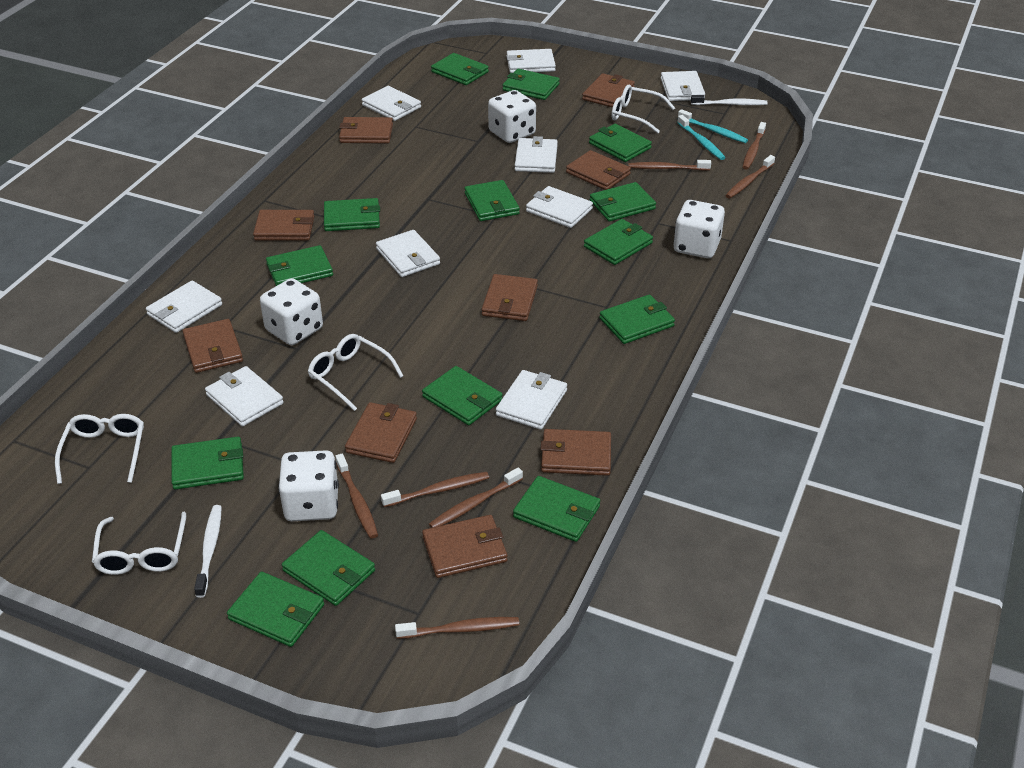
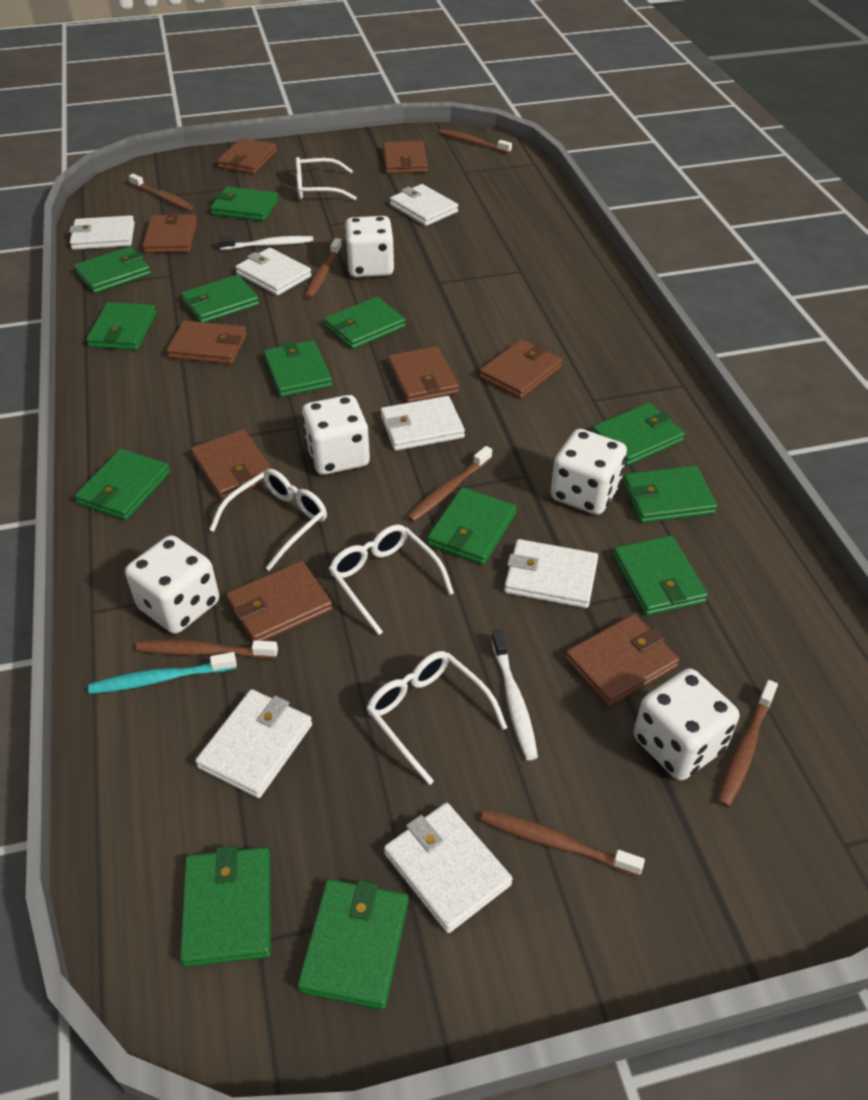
green wallet: 14 -> 13
turquoise toothbrush: 2 -> 1
white dice: 4 -> 5
white wallet: 9 -> 7

